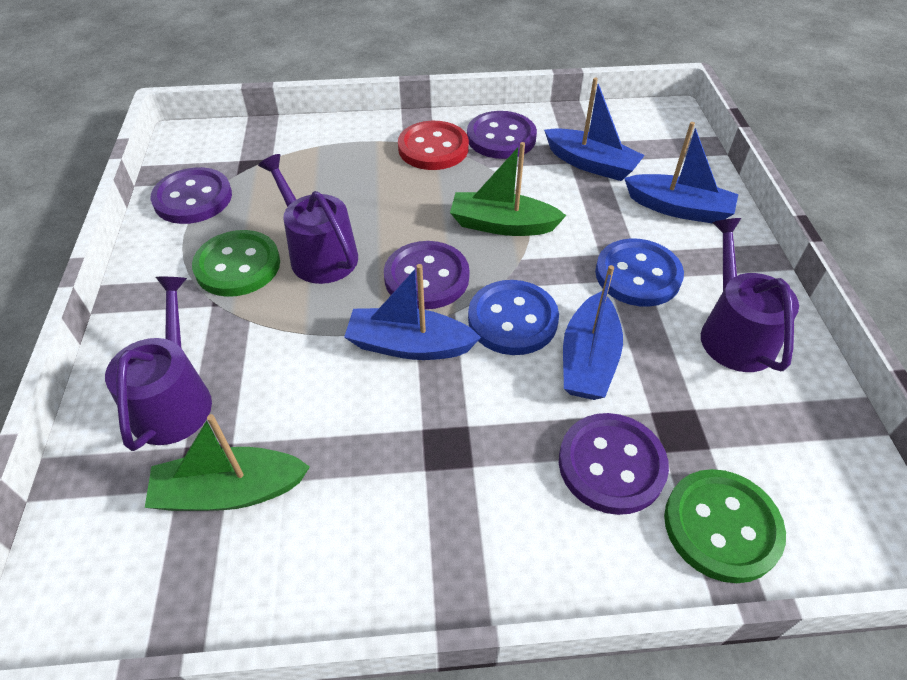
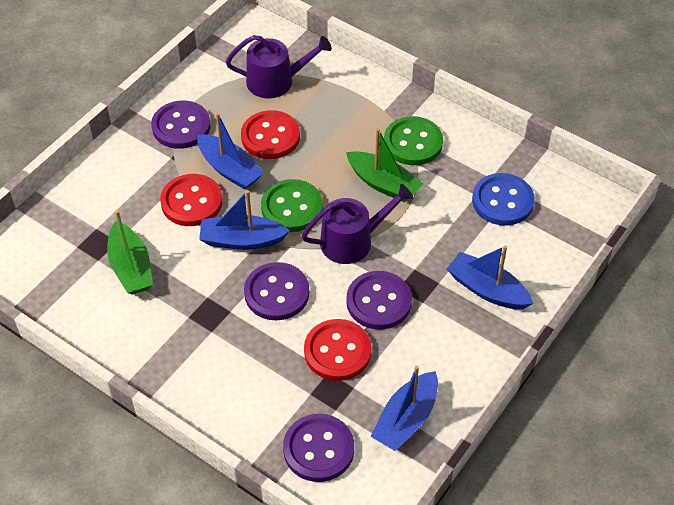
blue button: 2 -> 1
purple watering can: 3 -> 2
red button: 1 -> 3

